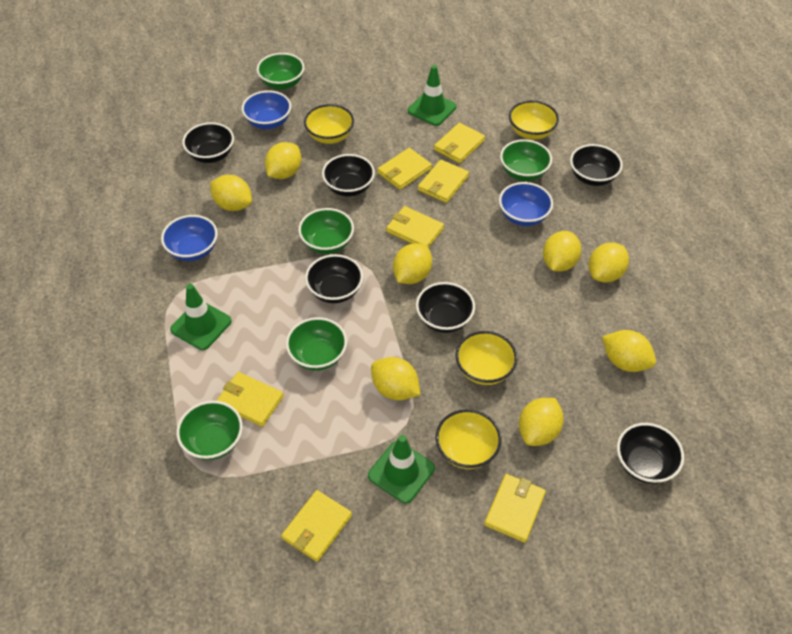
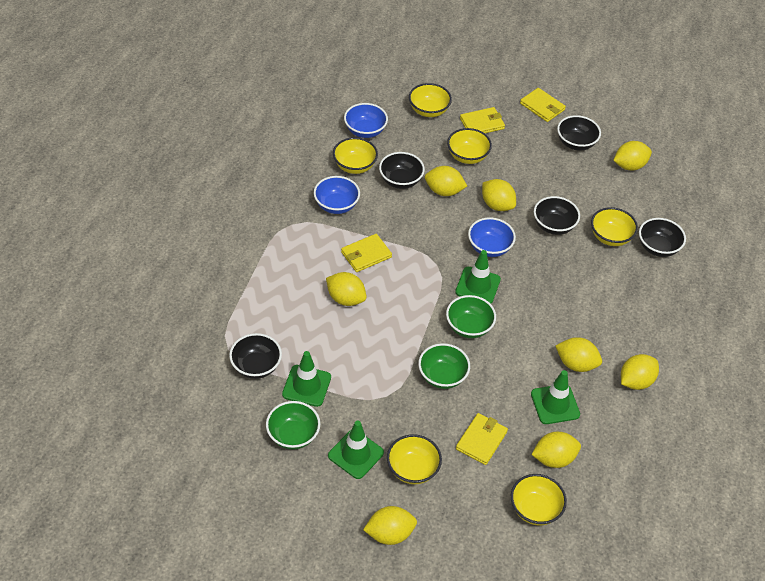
black bowl: 6 -> 5
green bowl: 5 -> 3
green traffic cone: 3 -> 4
yellow bowl: 4 -> 6
yellow wallet: 7 -> 4

